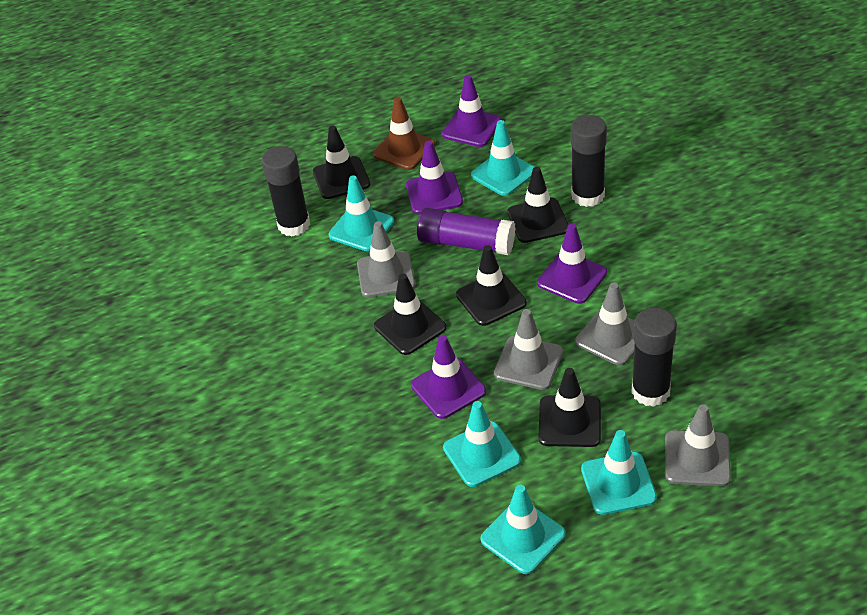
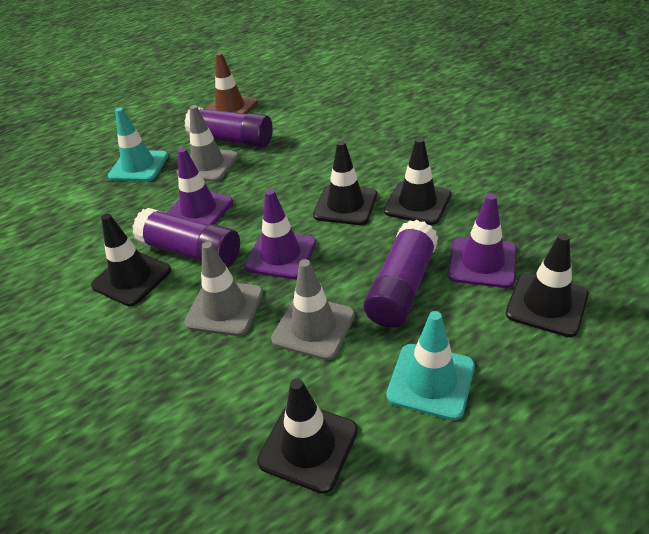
black glue stick: 3 -> 0
grey traffic cone: 4 -> 3
purple glue stick: 1 -> 3
purple traffic cone: 4 -> 3
turquoise traffic cone: 5 -> 2

